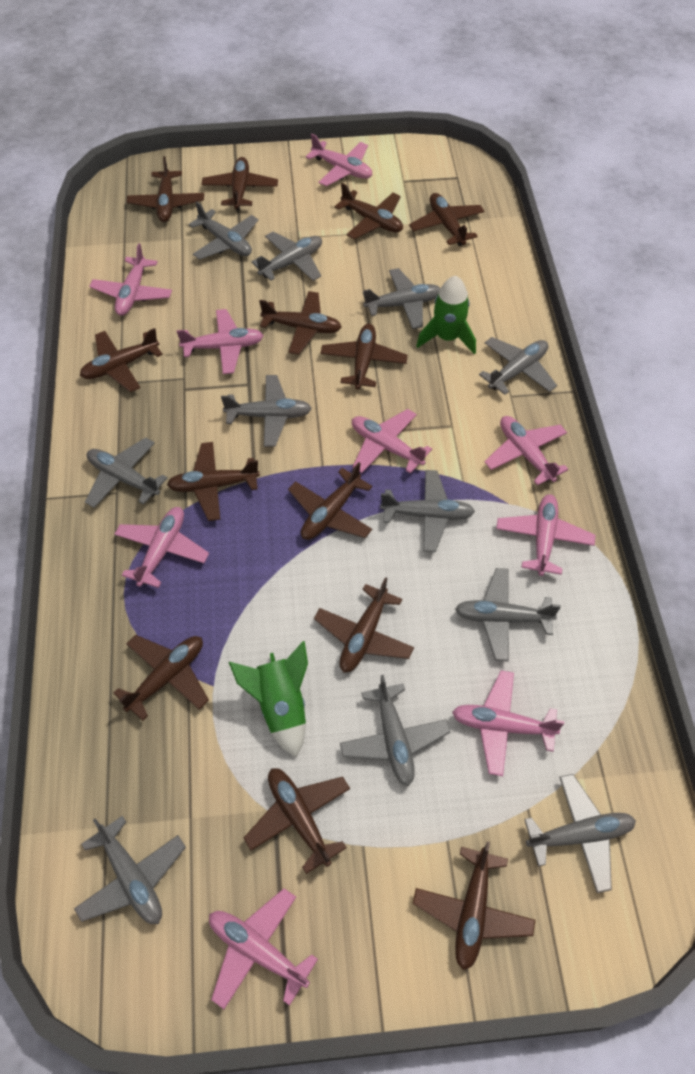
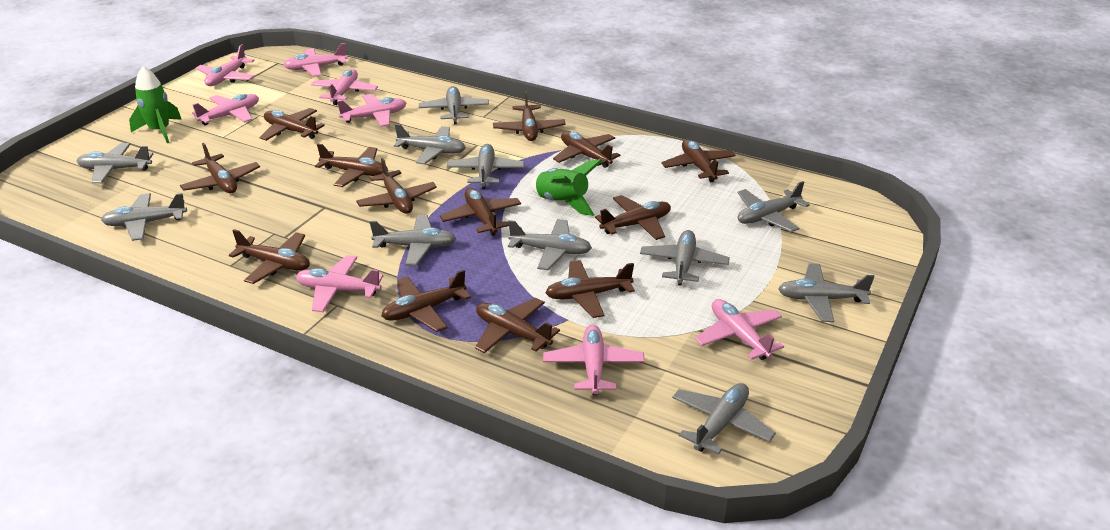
pink plane: 9 -> 8

